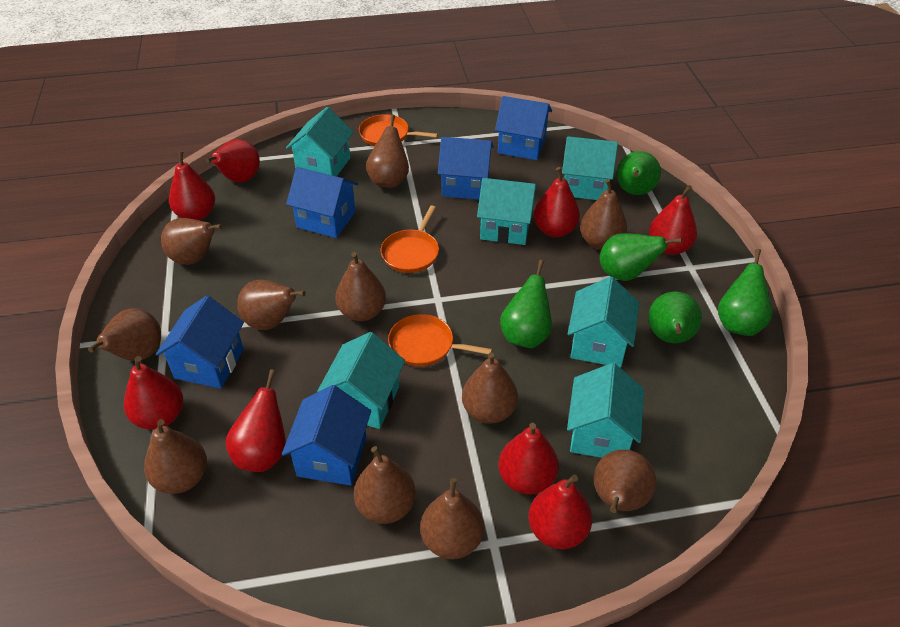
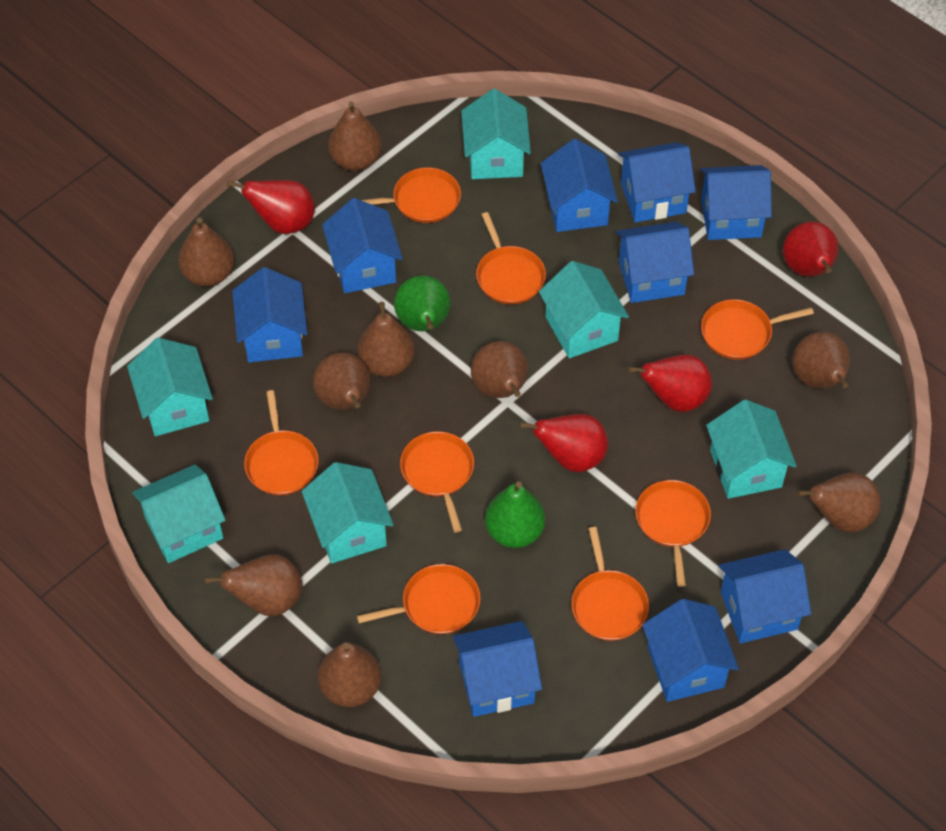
blue house: 5 -> 9
brown pear: 11 -> 9
green pear: 5 -> 2
orange pan: 3 -> 8
red pear: 8 -> 4

